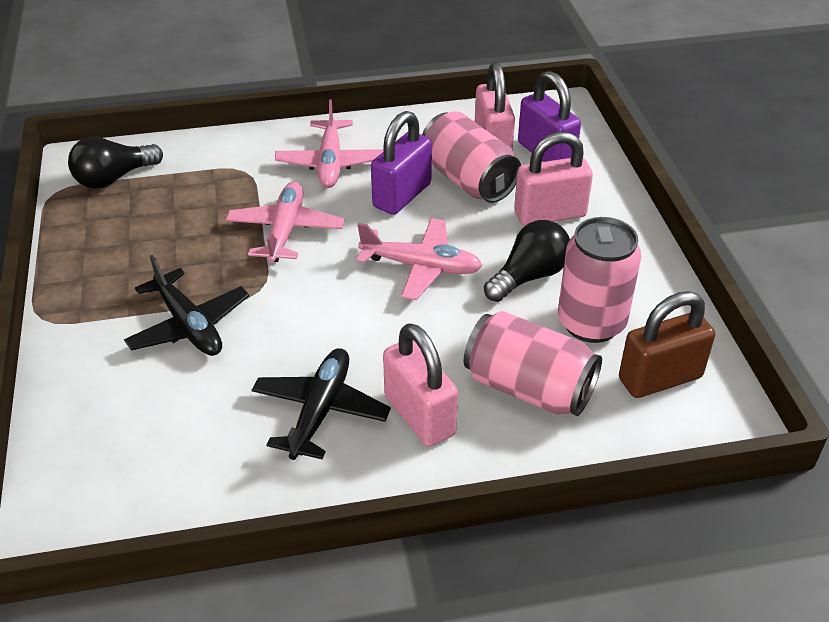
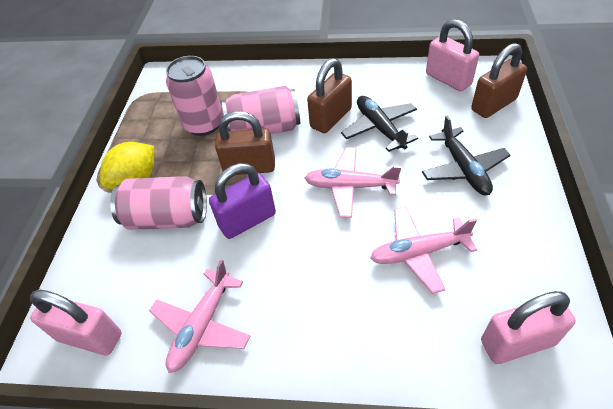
black light bulb: 2 -> 0
brown padlock: 1 -> 3
purple padlock: 2 -> 1
yellow lemon: 0 -> 1

